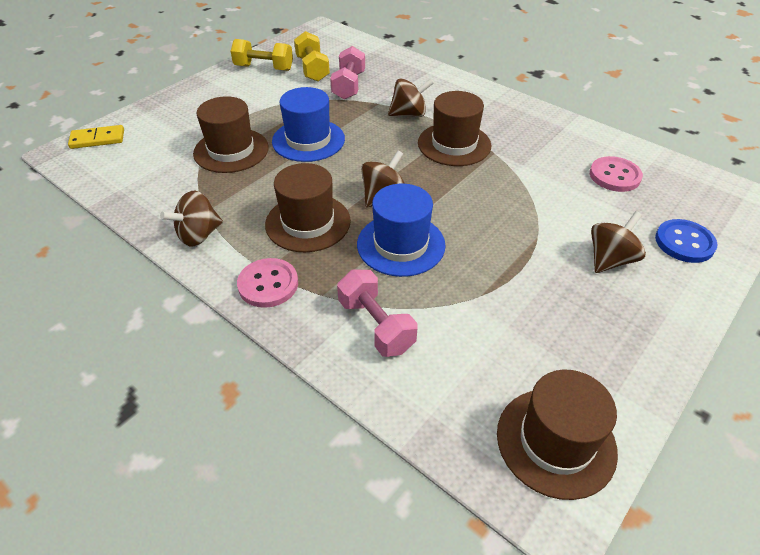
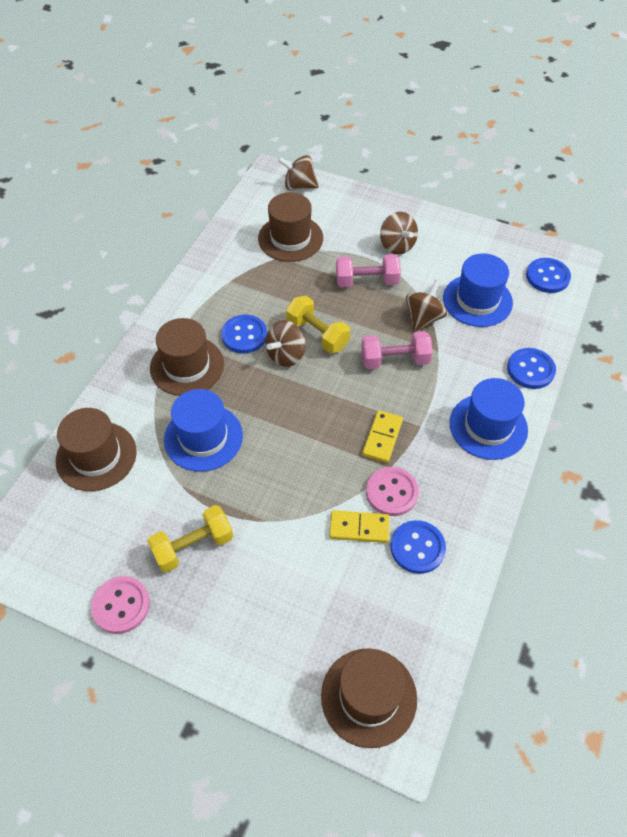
blue button: 1 -> 4
blue hat: 2 -> 3
yellow domino: 1 -> 2

